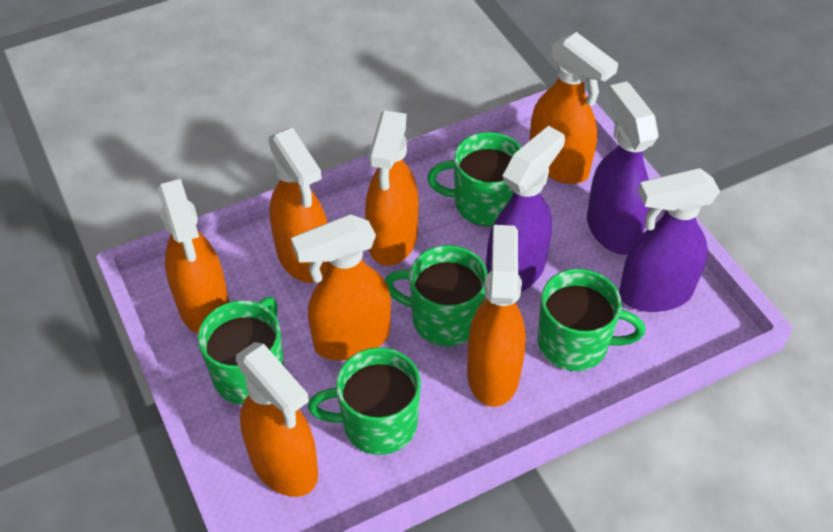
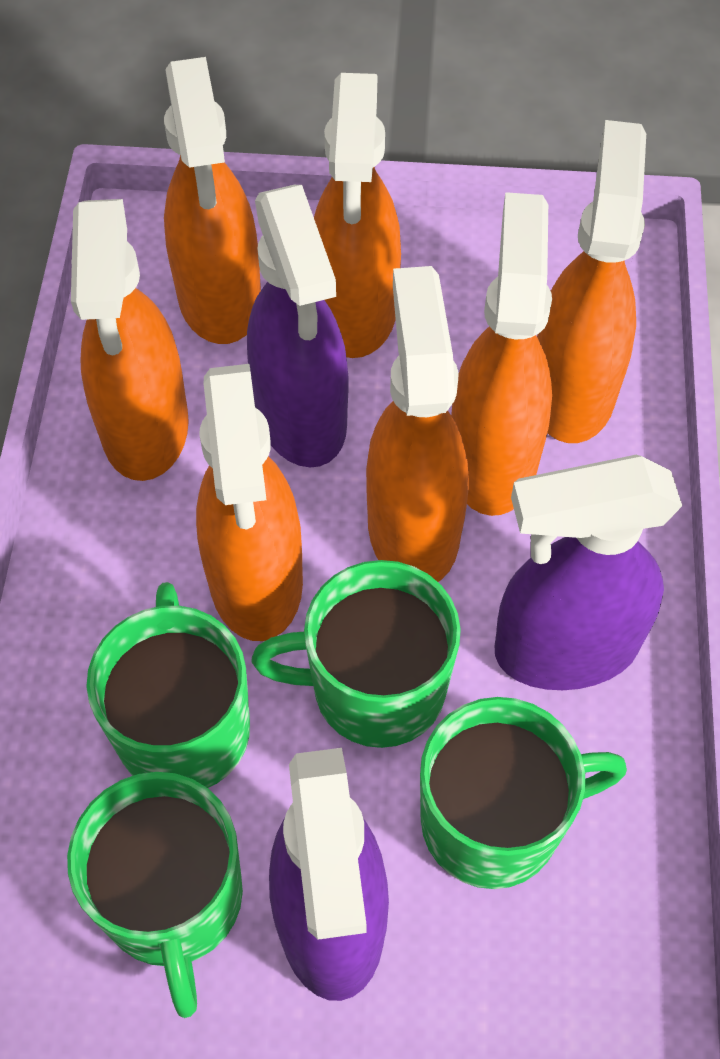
green mug: 5 -> 4

